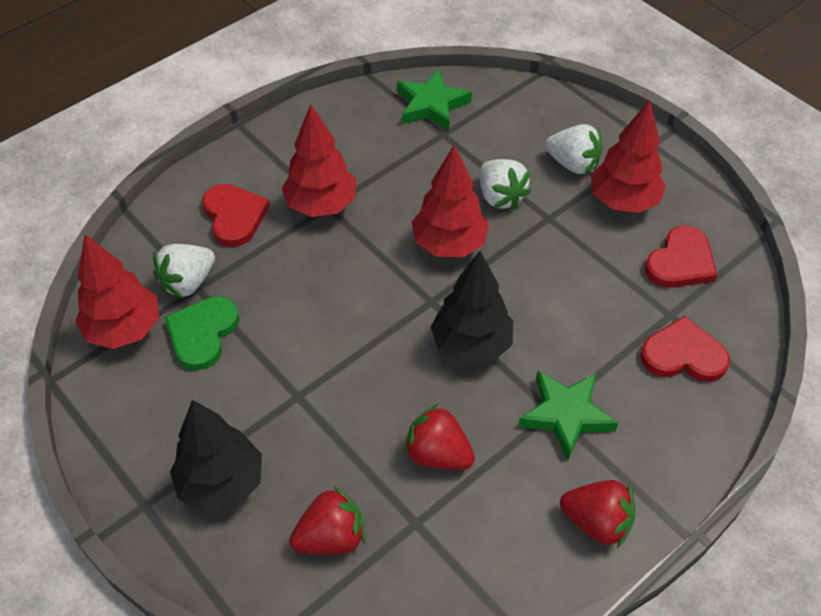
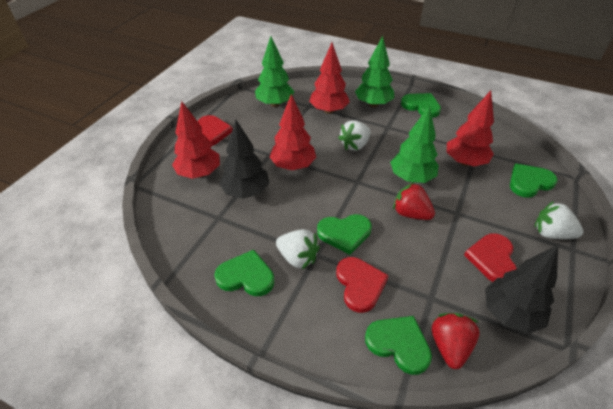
green heart: 1 -> 5
green star: 2 -> 0
green tree: 0 -> 3
red strawberry: 3 -> 2

